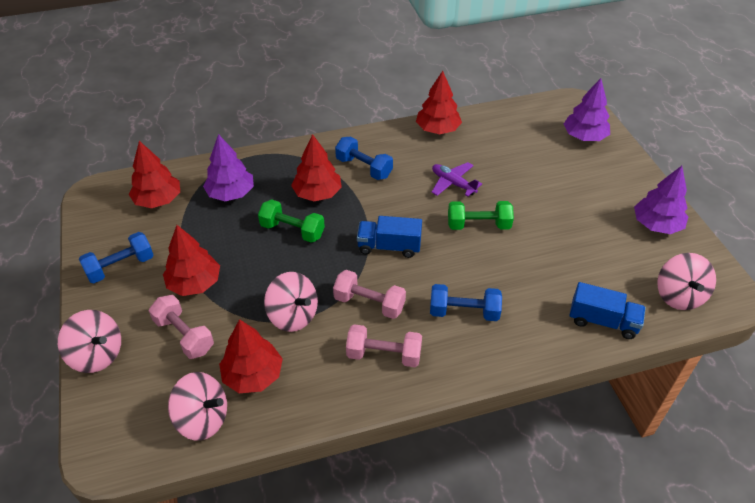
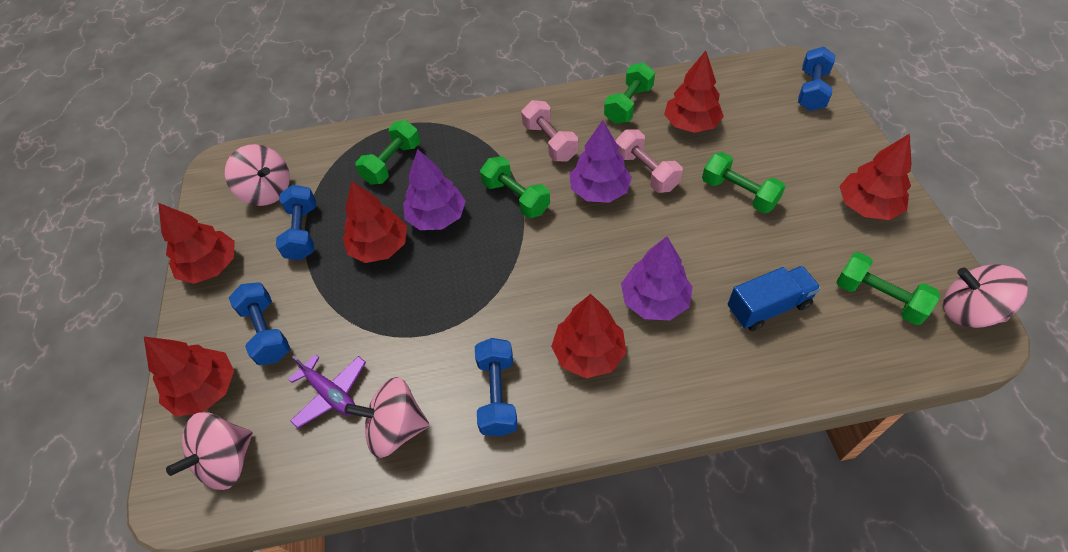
blue dumbbell: 3 -> 4
blue truck: 2 -> 1
green dumbbell: 2 -> 5
pink dumbbell: 3 -> 2
red tree: 5 -> 6

